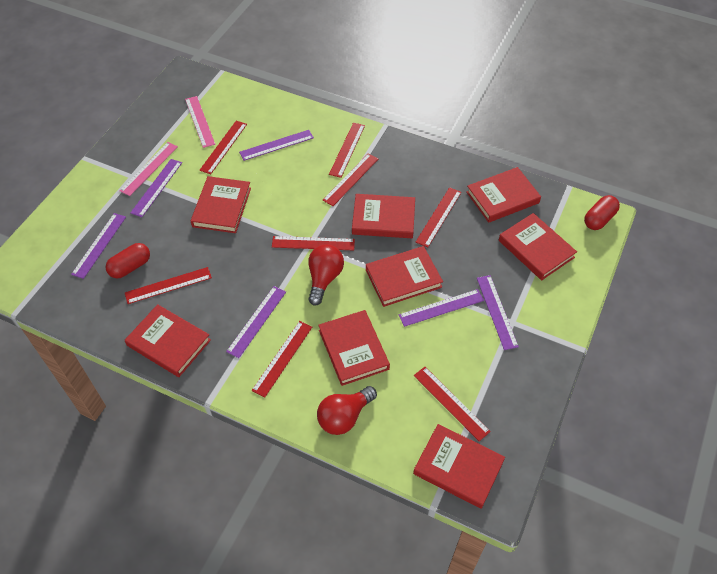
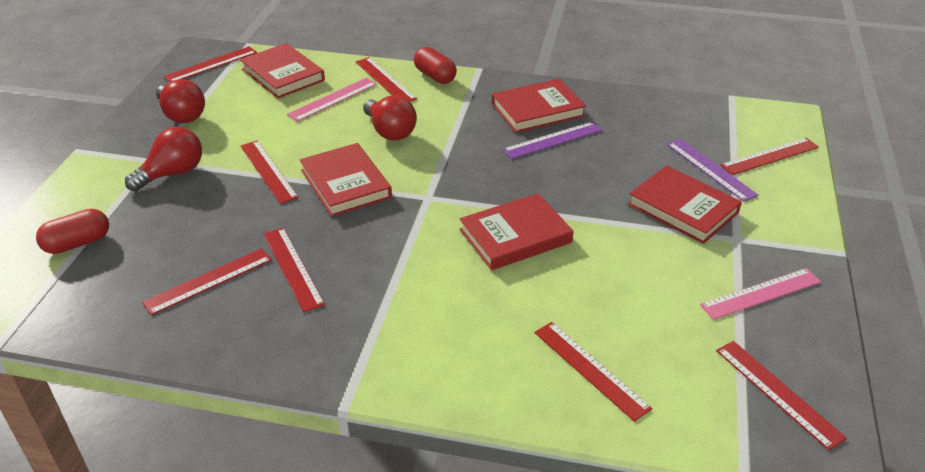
purple ruler: 6 -> 2
red book: 8 -> 5
red light bulb: 2 -> 3

